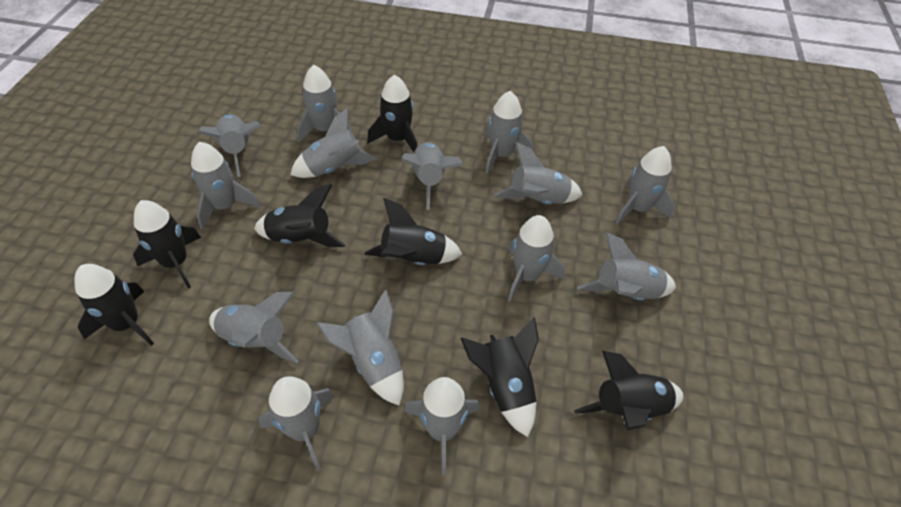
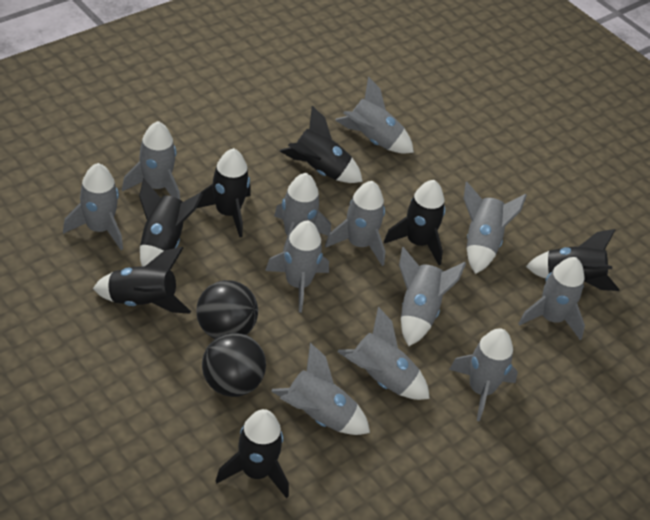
black ball: 0 -> 2
grey rocket: 14 -> 12

